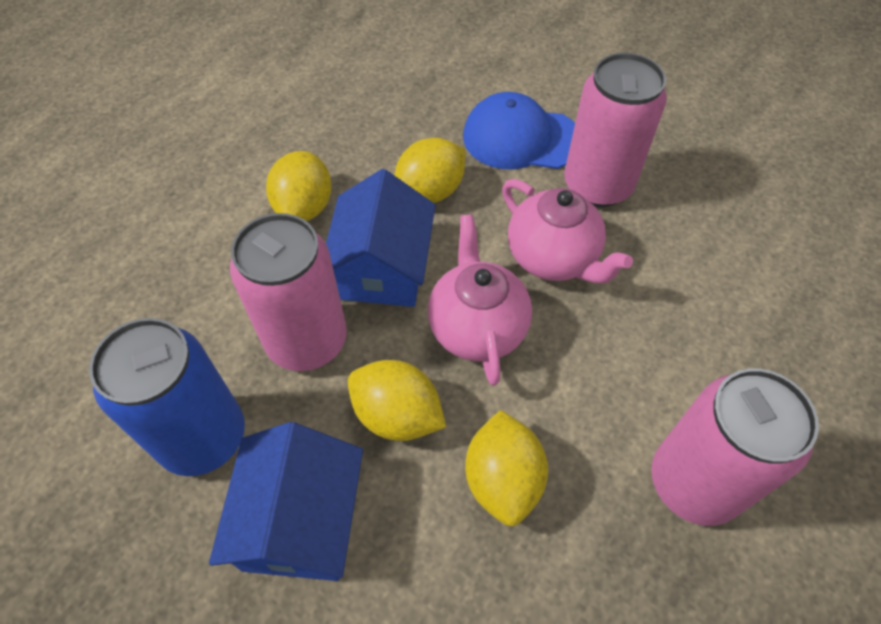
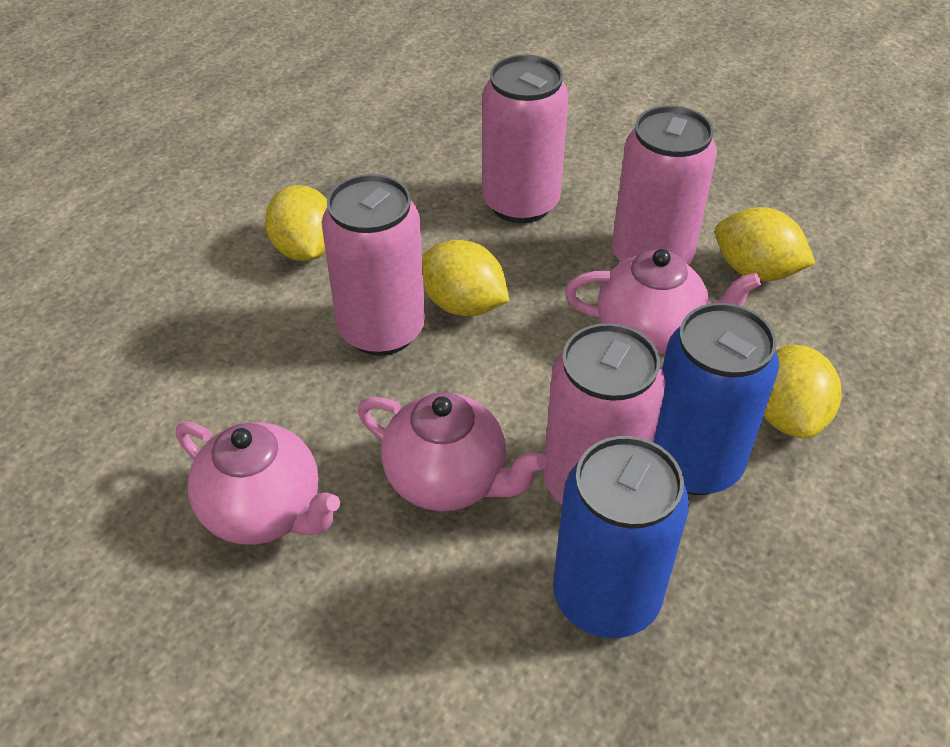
blue can: 1 -> 2
blue cap: 1 -> 0
blue house: 2 -> 0
pink can: 3 -> 4
pink teapot: 2 -> 3

